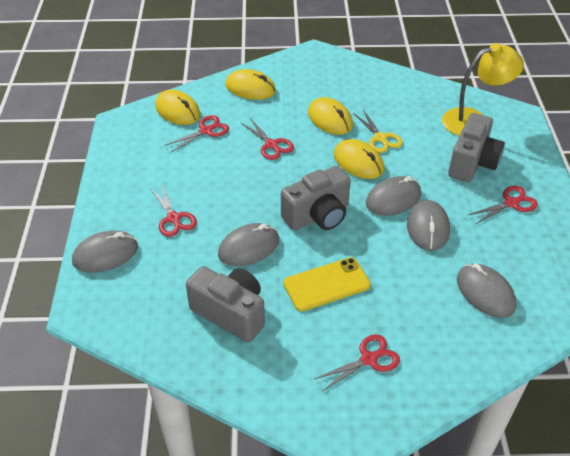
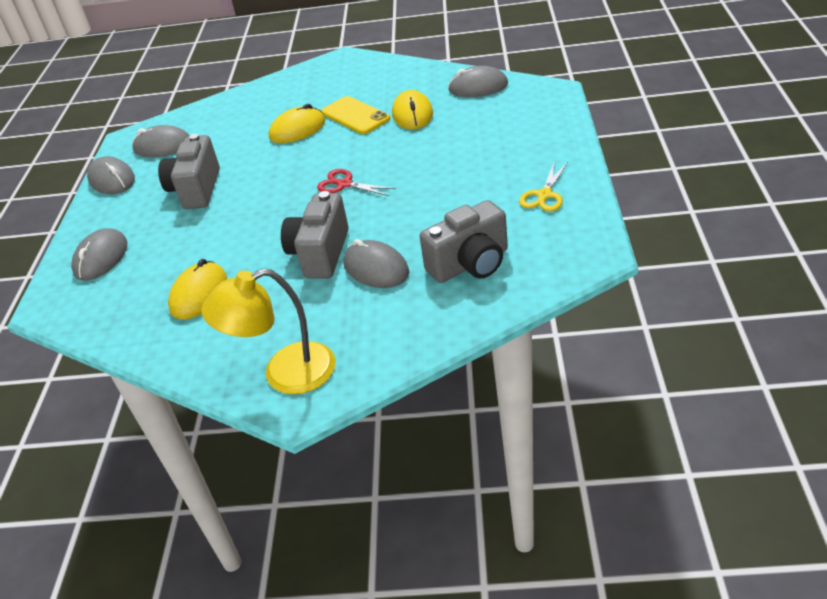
red scissors: 5 -> 1
yellow mouse: 4 -> 3

